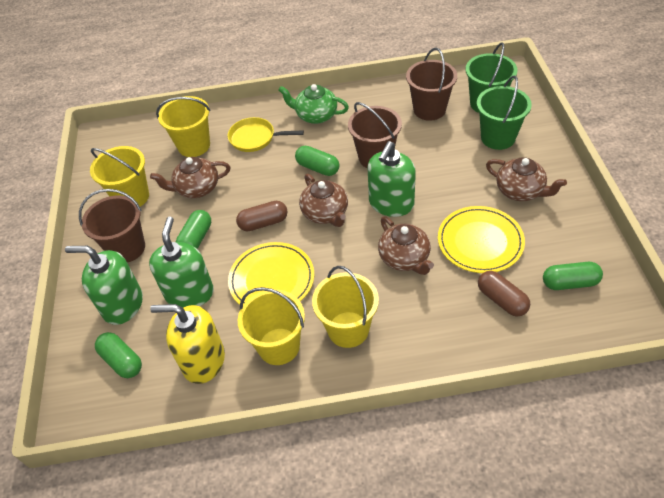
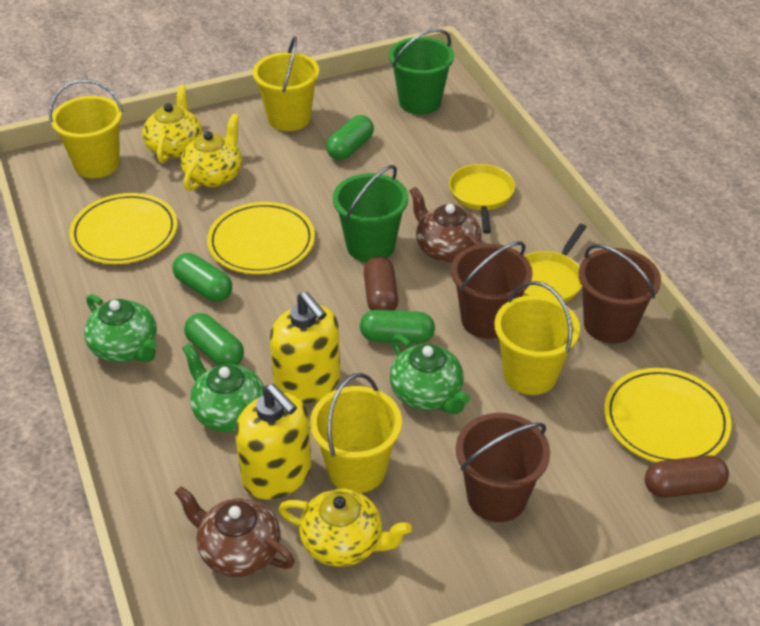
brown teapot: 4 -> 2
green soap dispenser: 3 -> 0
green teapot: 1 -> 3
yellow pan: 1 -> 2
yellow plate: 2 -> 3
yellow soap dispenser: 1 -> 2
yellow teapot: 0 -> 3

